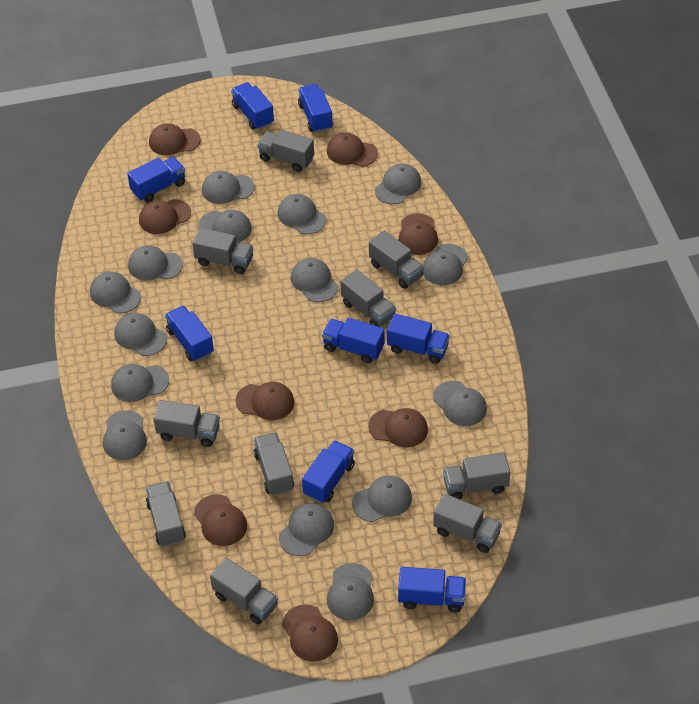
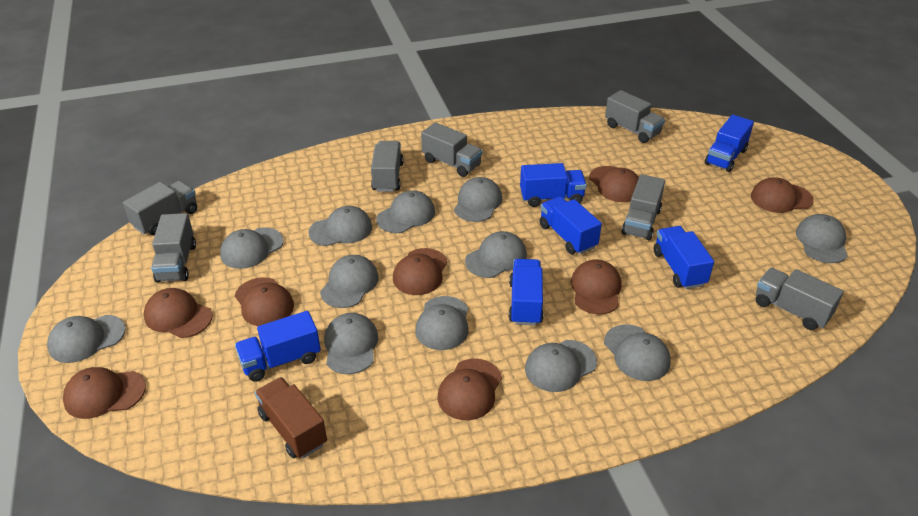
blue truck: 8 -> 6
brown truck: 0 -> 1
grey cap: 15 -> 12
grey truck: 10 -> 7

